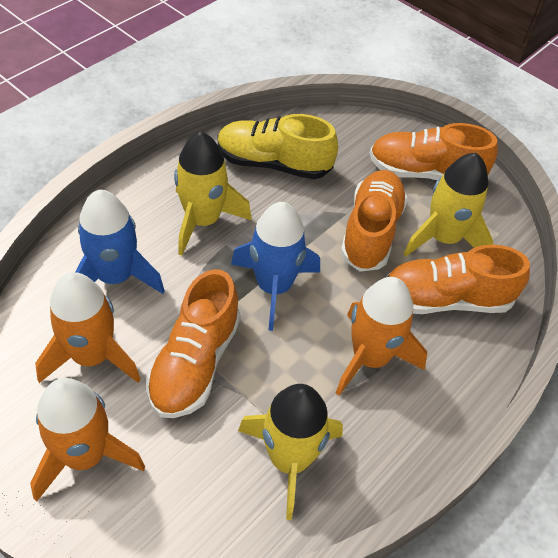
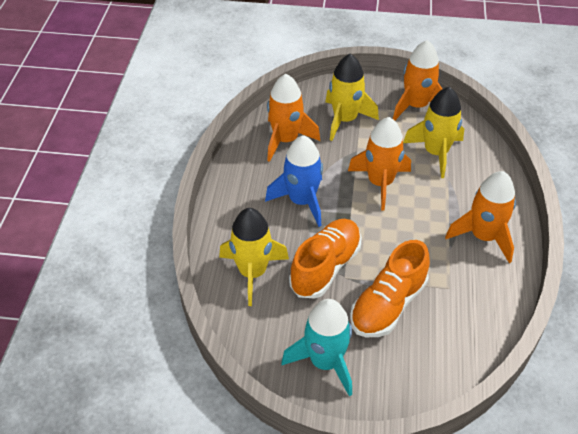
blue rocket: 2 -> 1
orange rocket: 3 -> 4
orange shoe: 4 -> 2
turquoise rocket: 0 -> 1
yellow shoe: 1 -> 0

